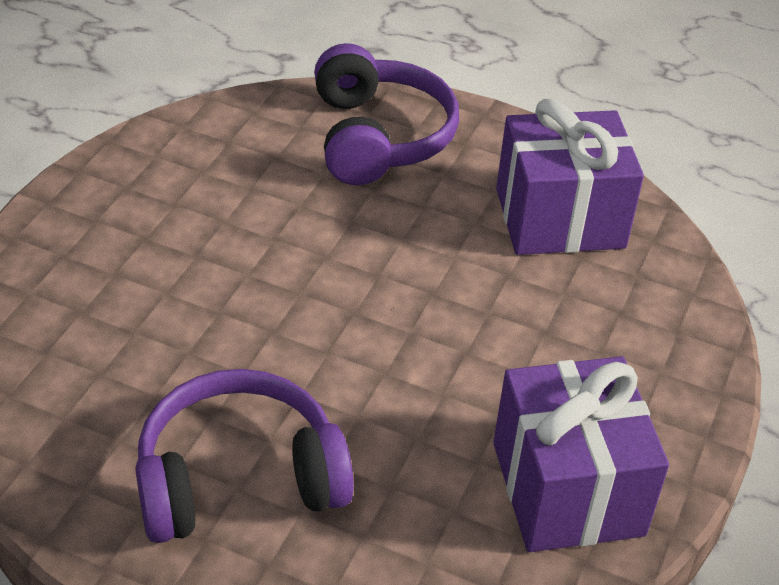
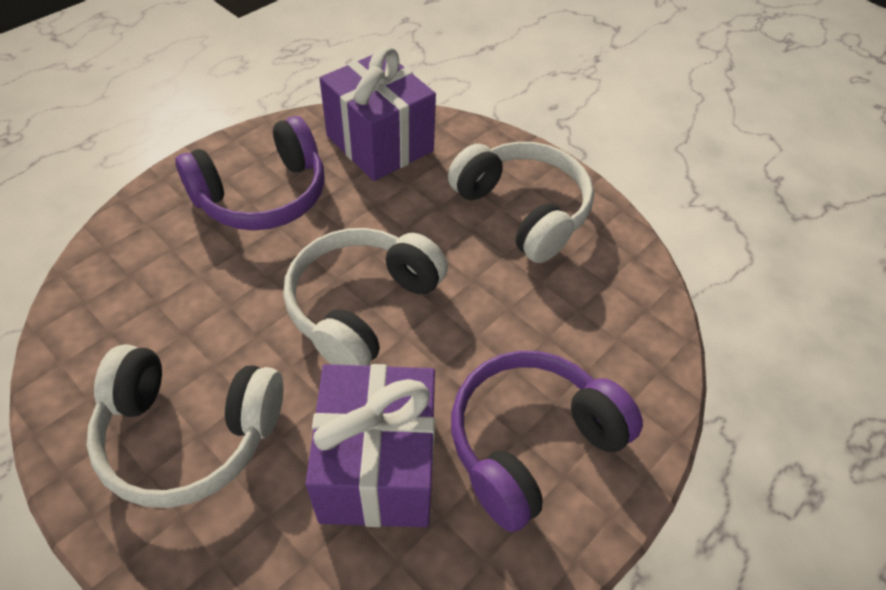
white headphones: 0 -> 3

